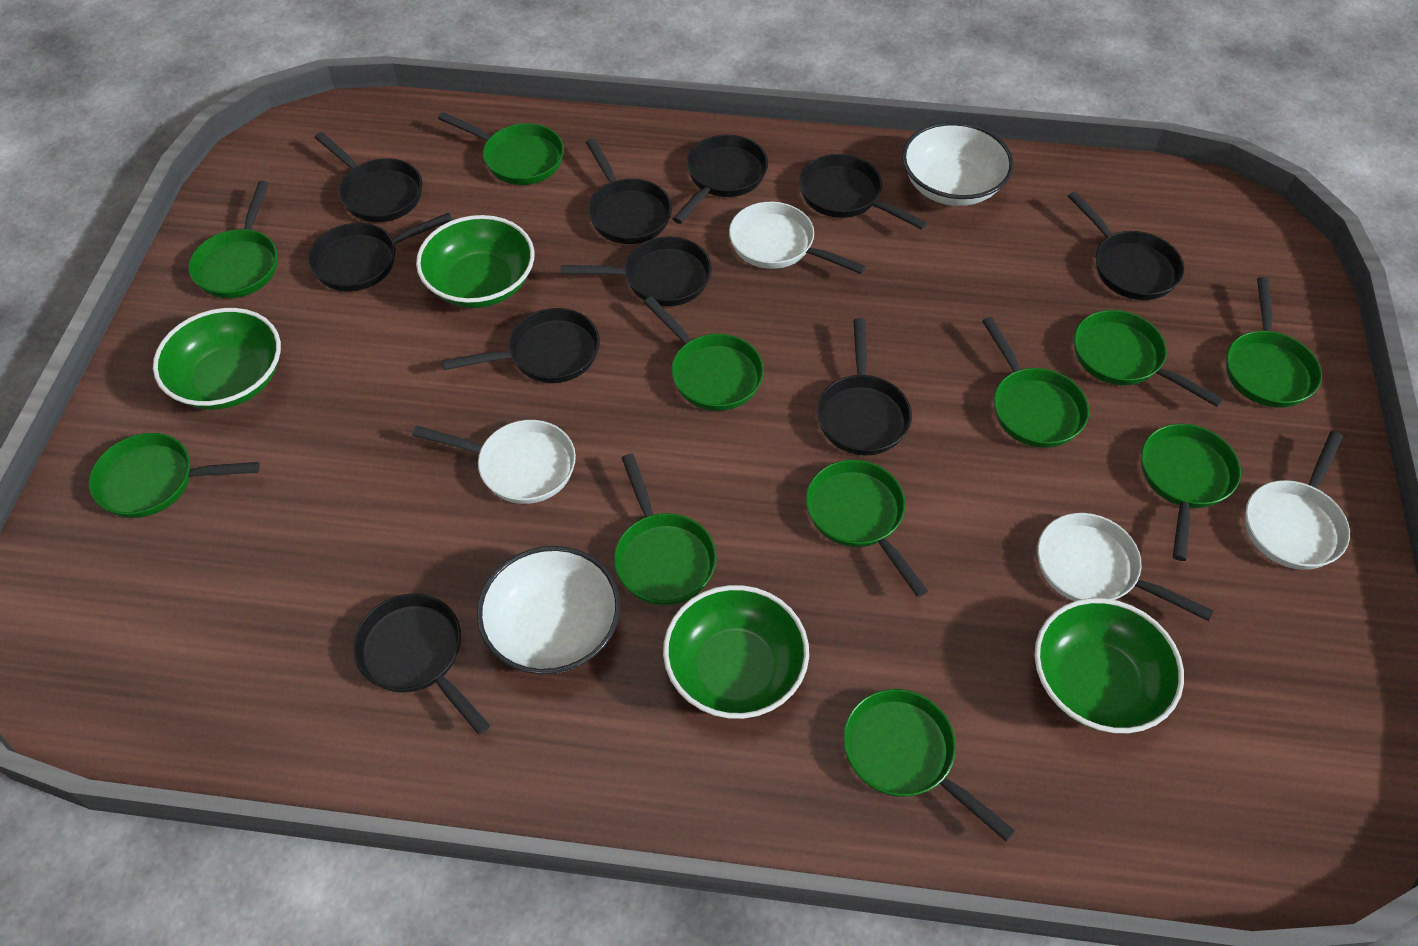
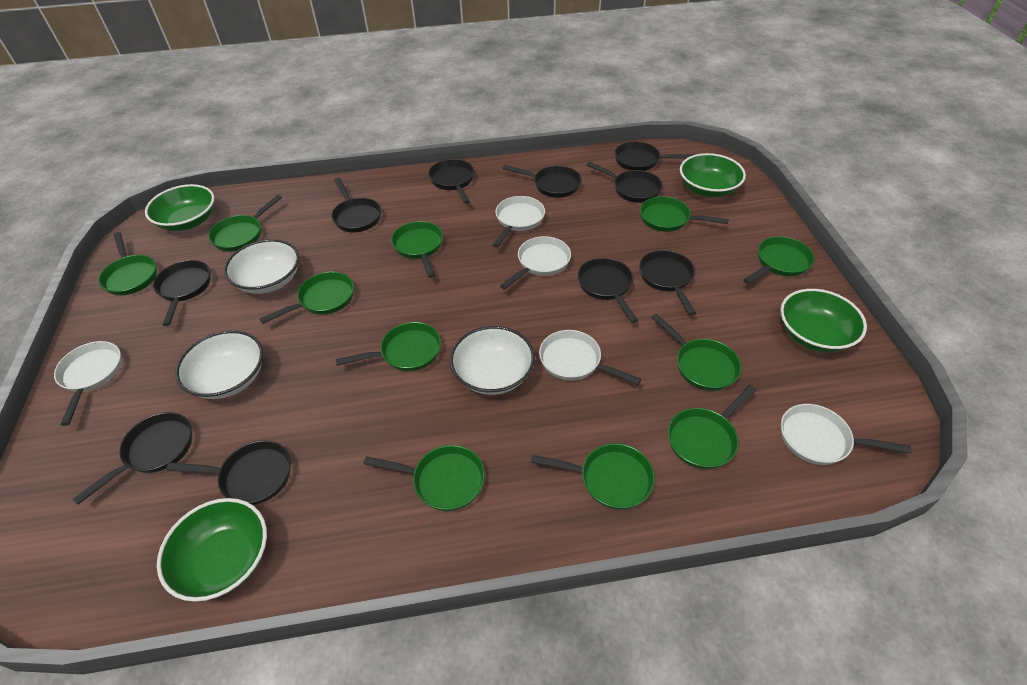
white bowl: 2 -> 3
white pan: 4 -> 5

